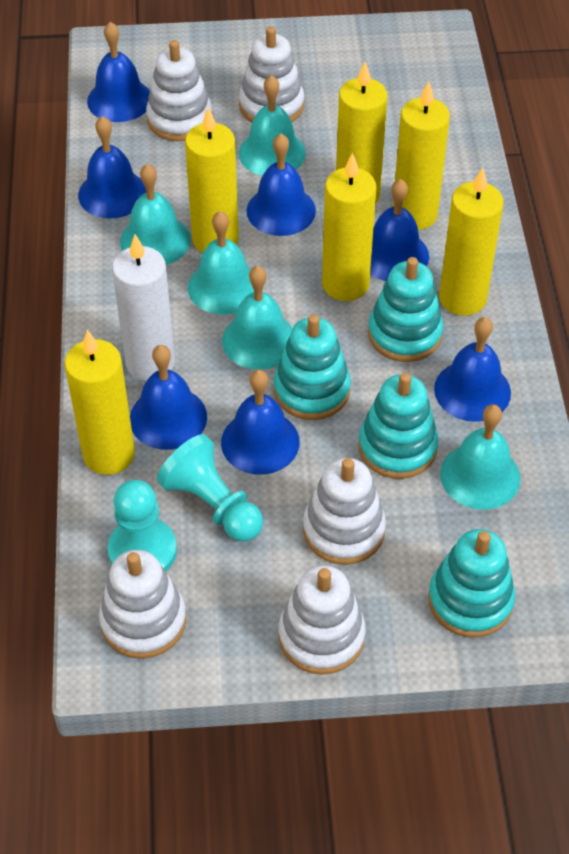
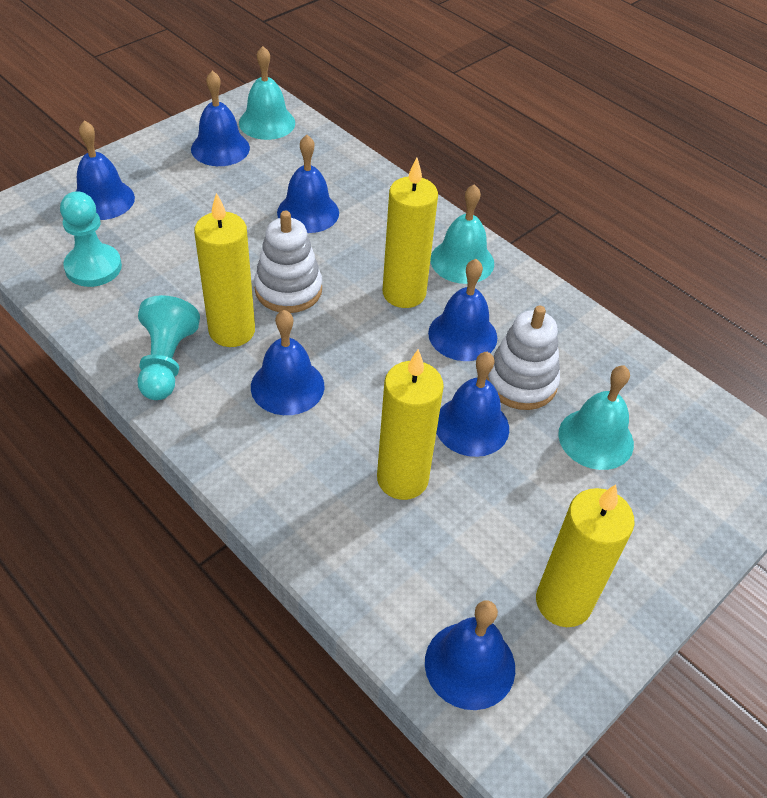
turquoise bell: 5 -> 3
turquoise stacking toy: 4 -> 0
white candle: 1 -> 0
white stacking toy: 5 -> 2
yellow candle: 6 -> 4

